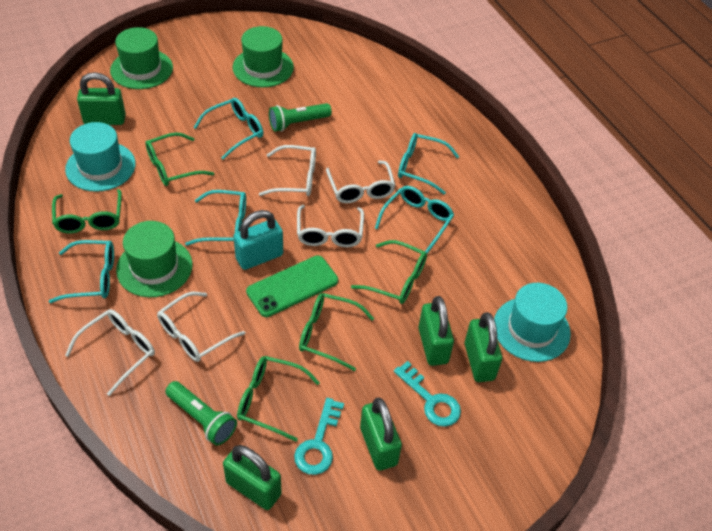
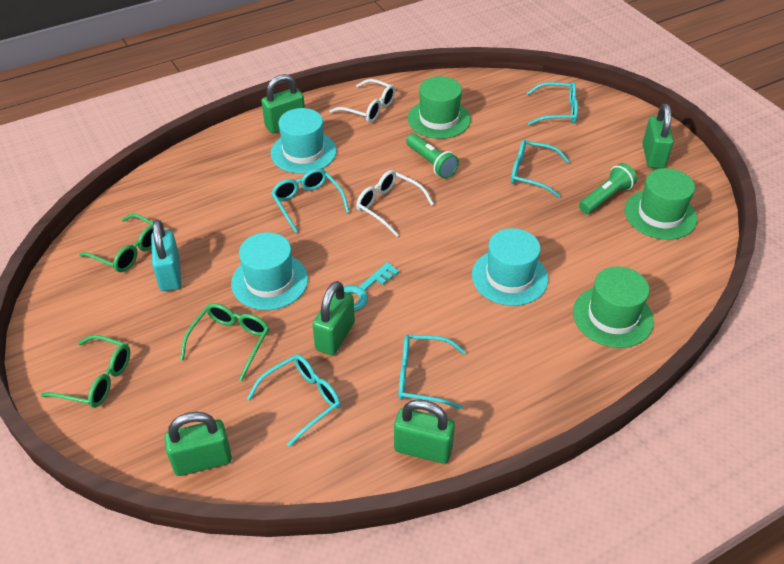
green glasses: 5 -> 3
green phone: 1 -> 0
turquoise hat: 2 -> 3
turquoise key: 2 -> 1
white glasses: 5 -> 2

